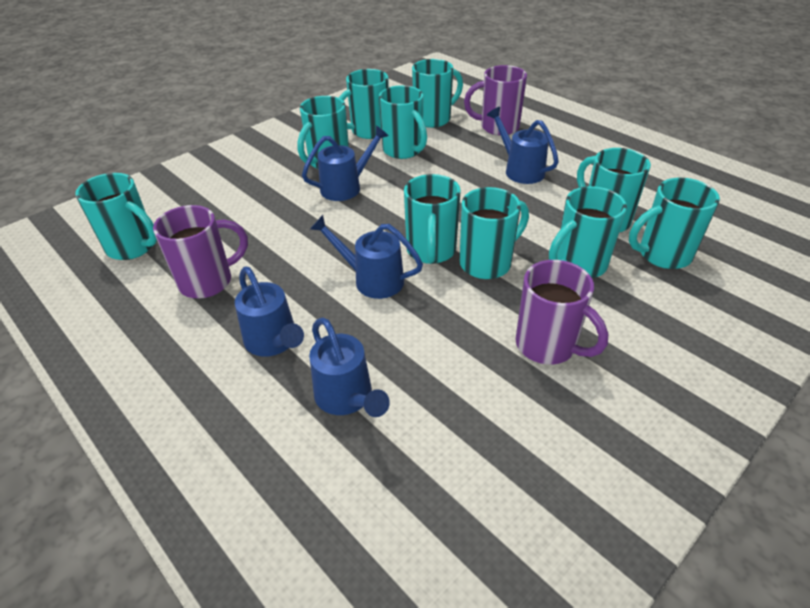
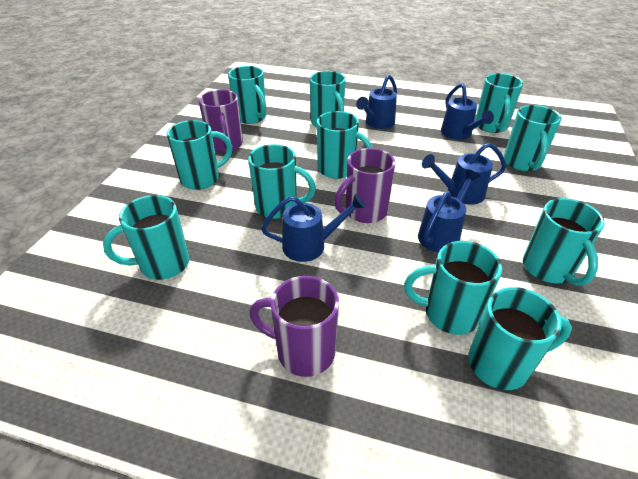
turquoise mug: 10 -> 11

